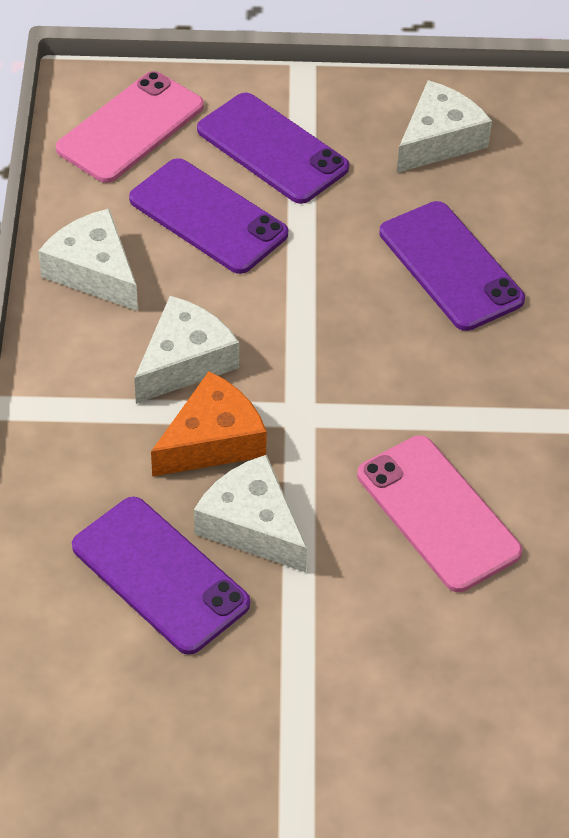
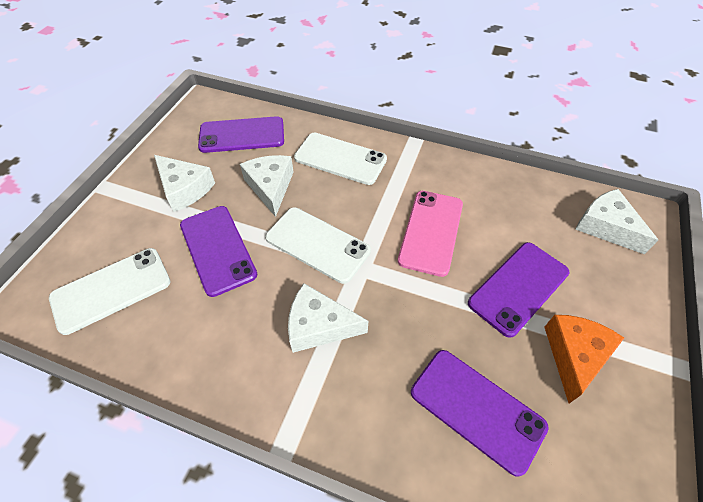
pink phone: 2 -> 1
white phone: 0 -> 3

